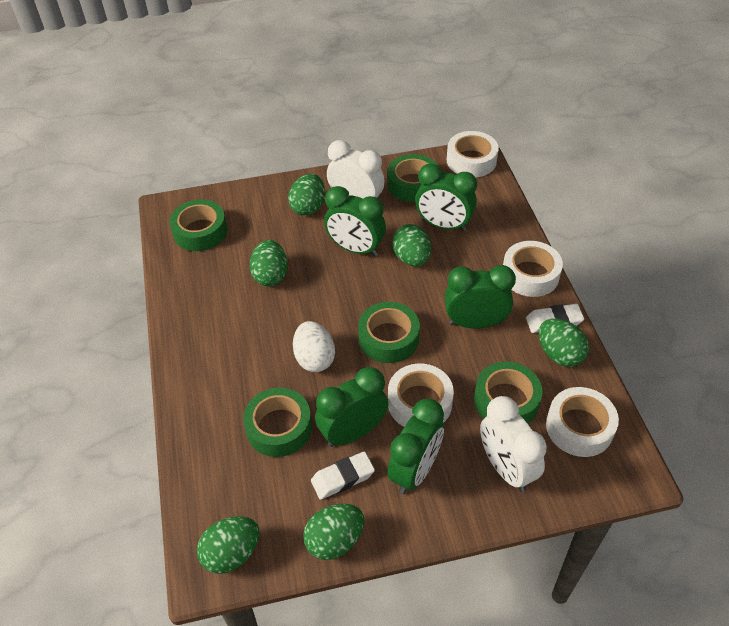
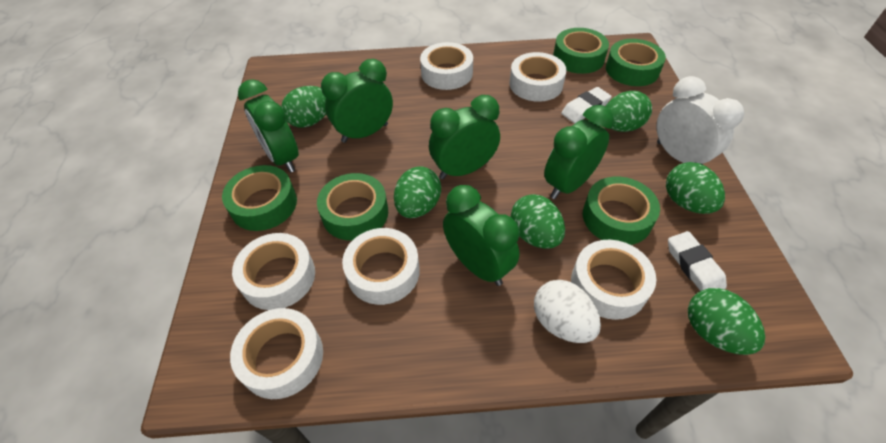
white clock: 2 -> 1
white tape: 4 -> 6

